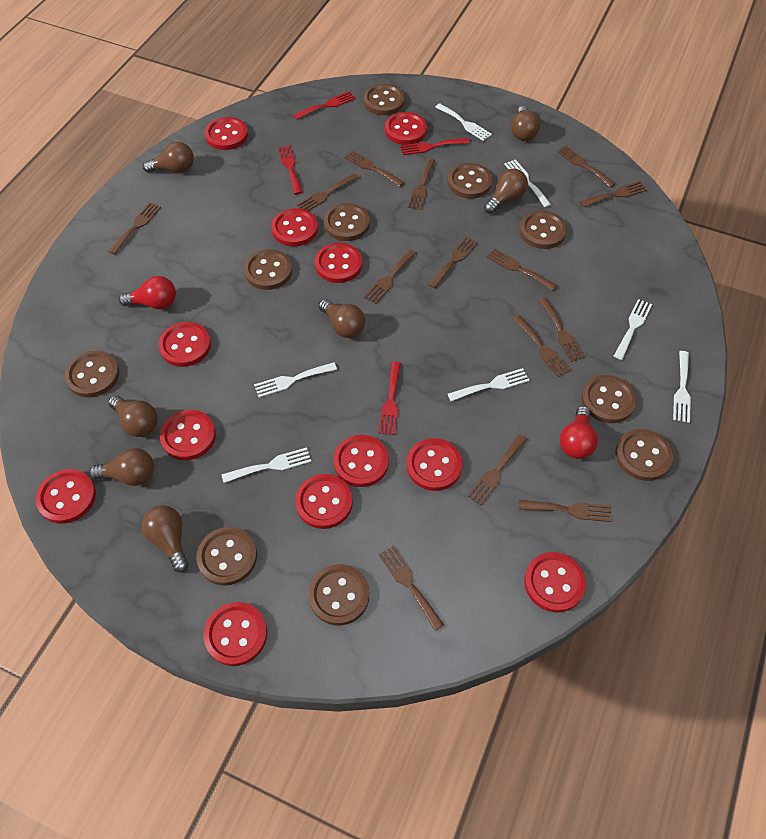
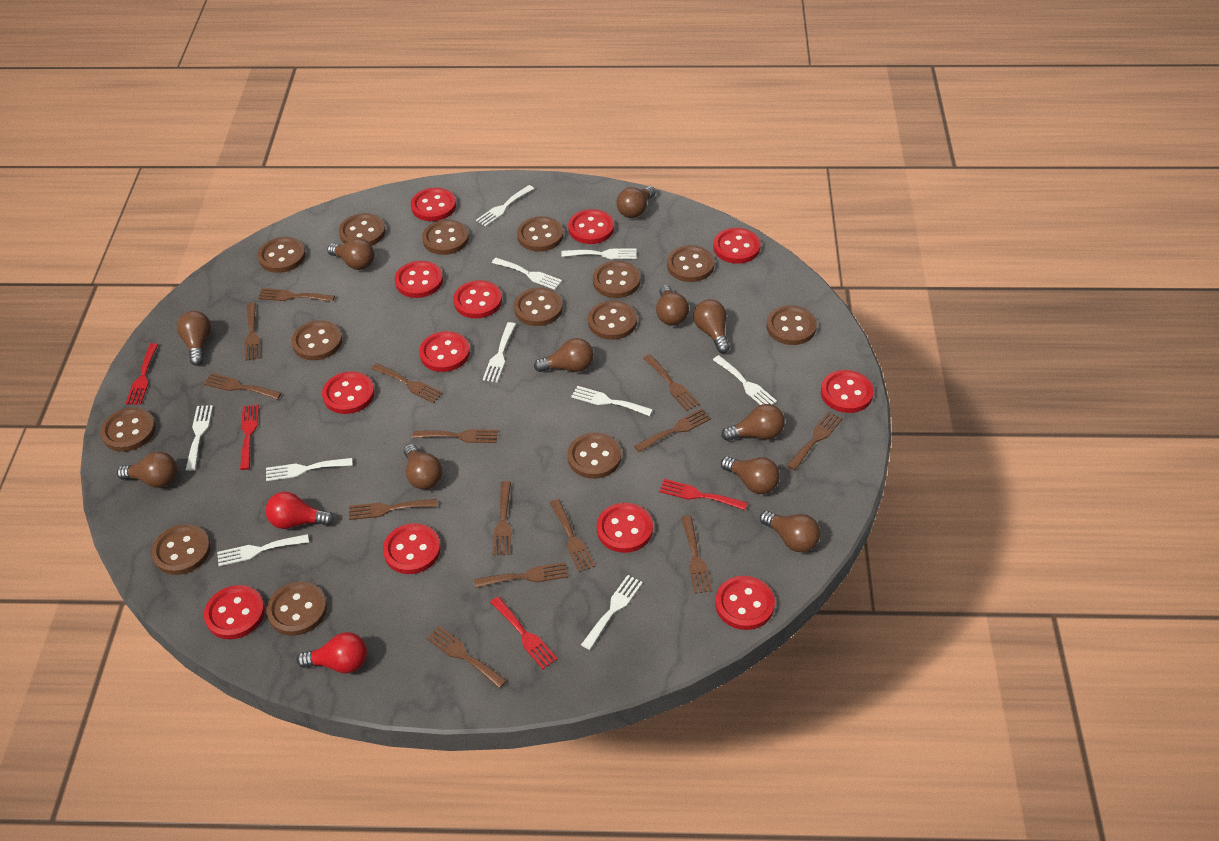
brown button: 10 -> 14
brown light bulb: 7 -> 11
white fork: 7 -> 10

